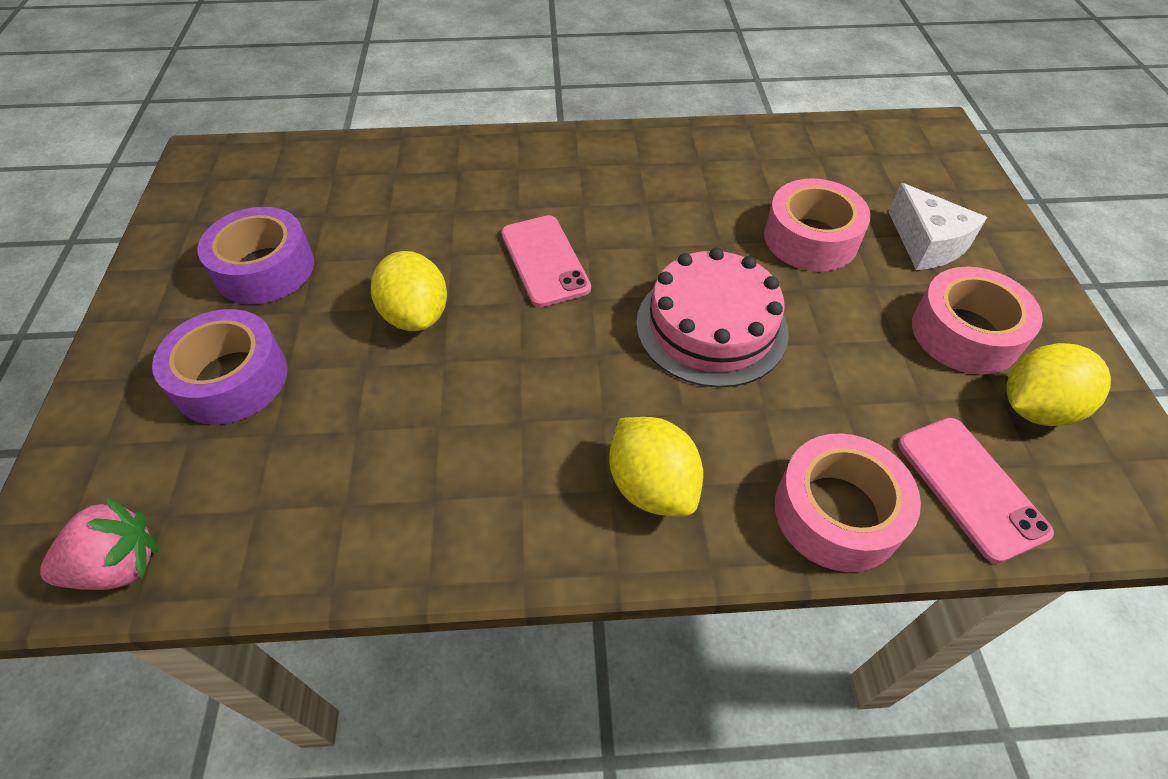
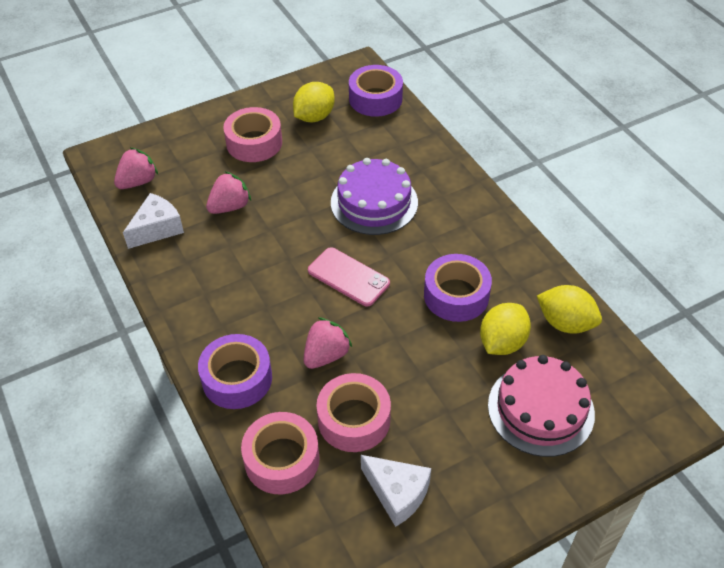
pink phone: 2 -> 1
pink strawberry: 1 -> 3
purple cake: 0 -> 1
purple tape: 2 -> 3
white cheese: 1 -> 2

